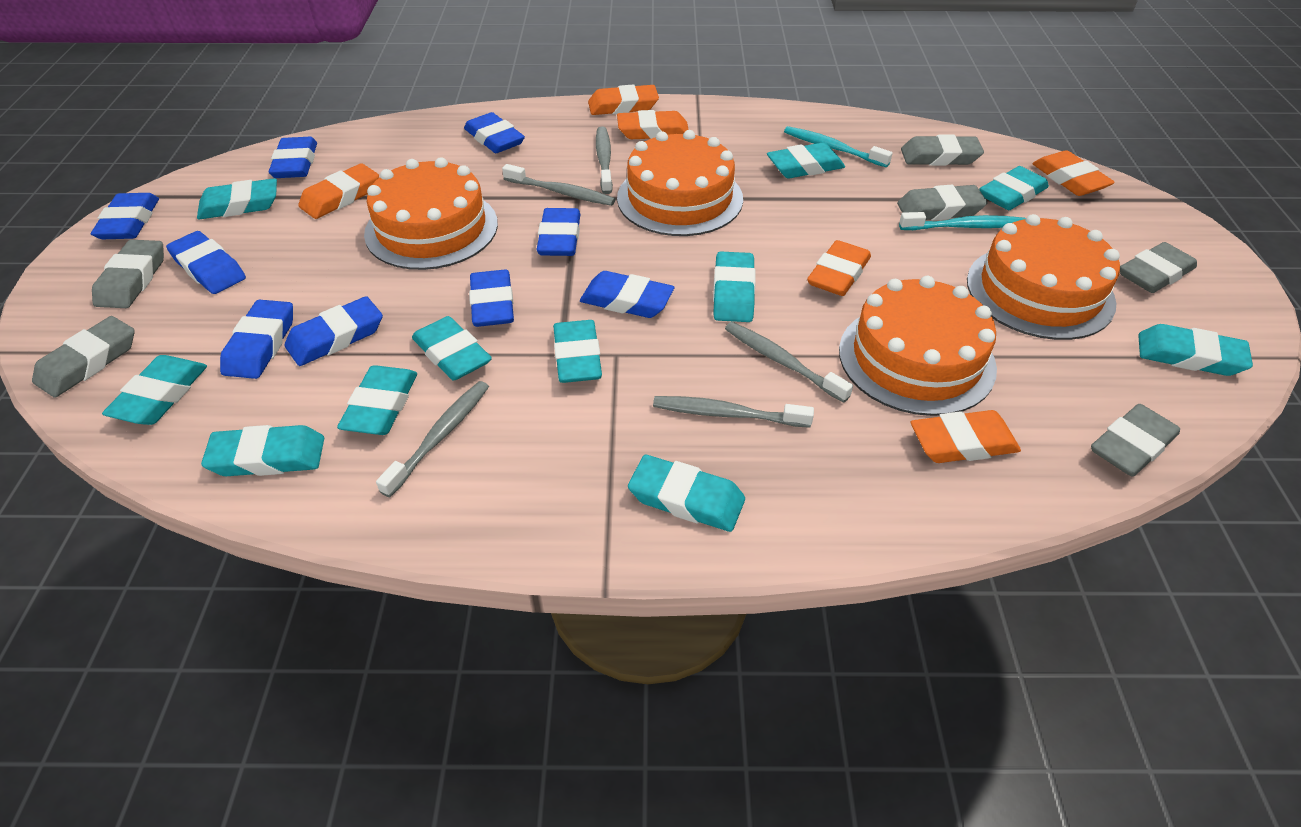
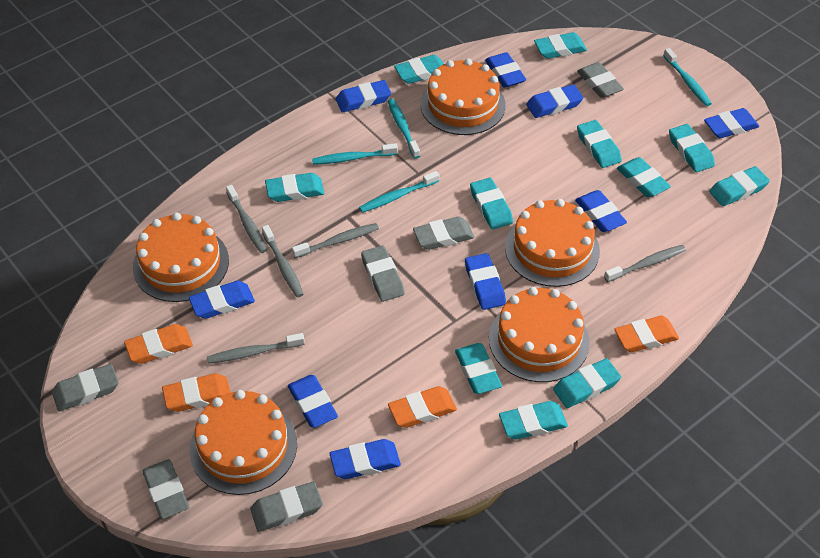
orange cake: 4 -> 5
orange eraser: 6 -> 4
turquoise toothbrush: 2 -> 4

